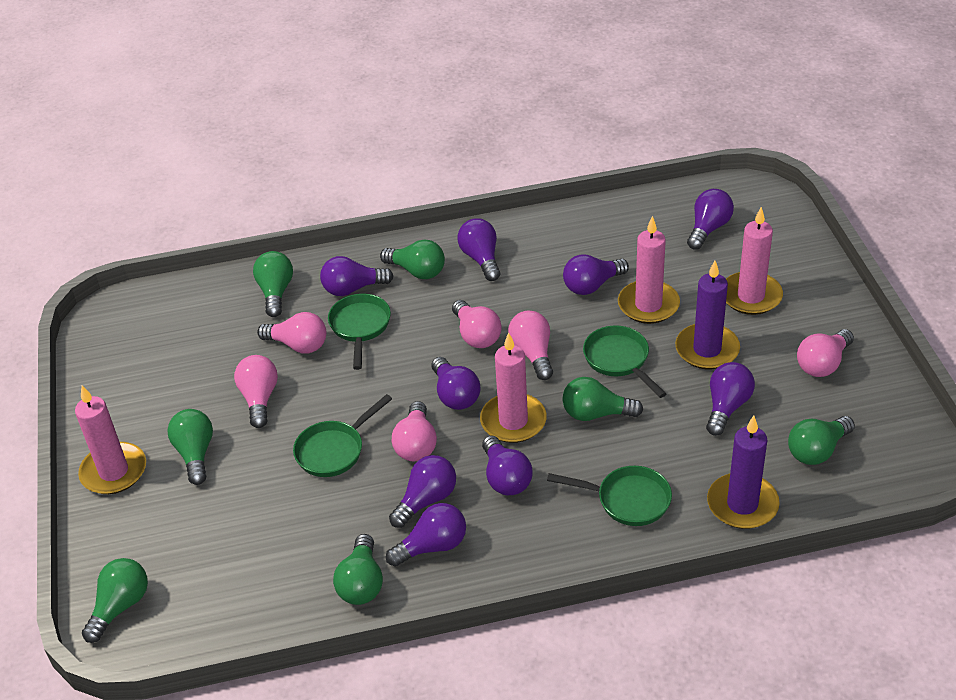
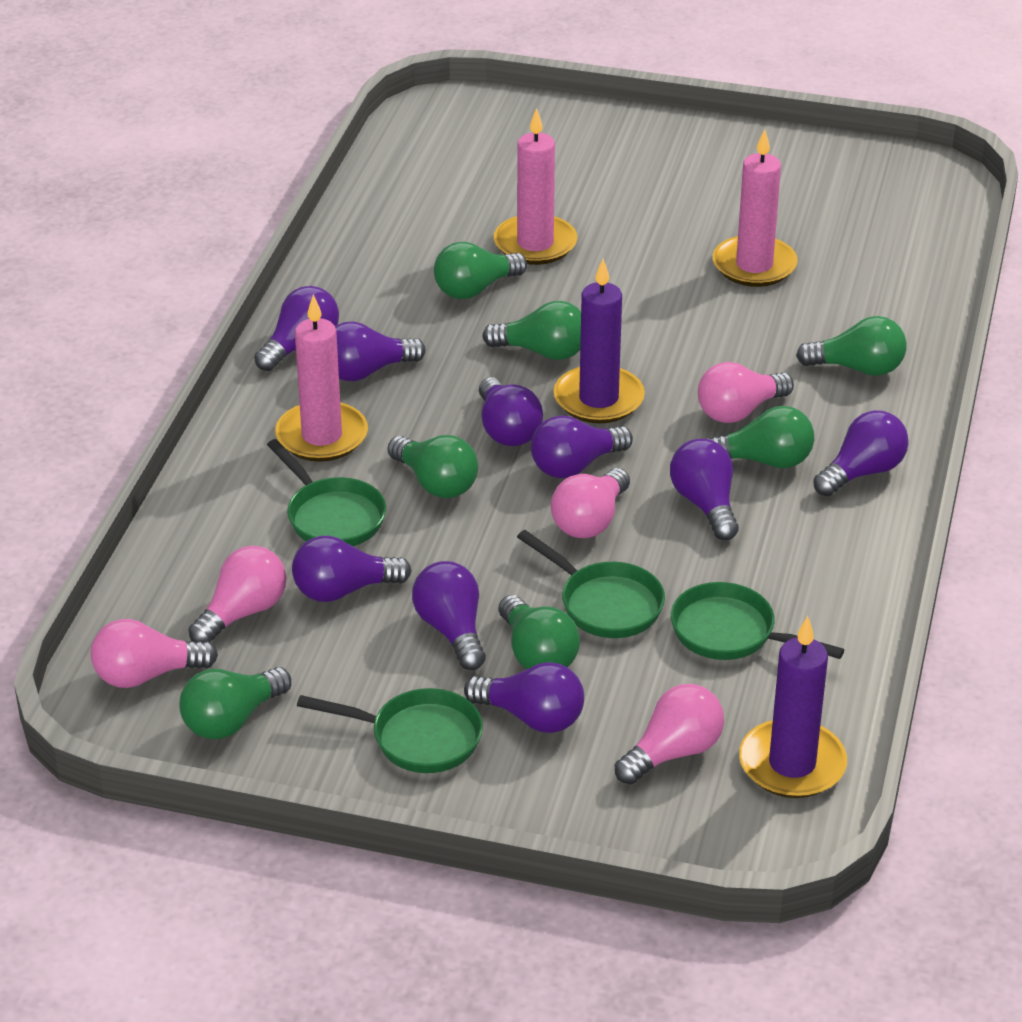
pink candle: 4 -> 3
pink light bulb: 6 -> 5

